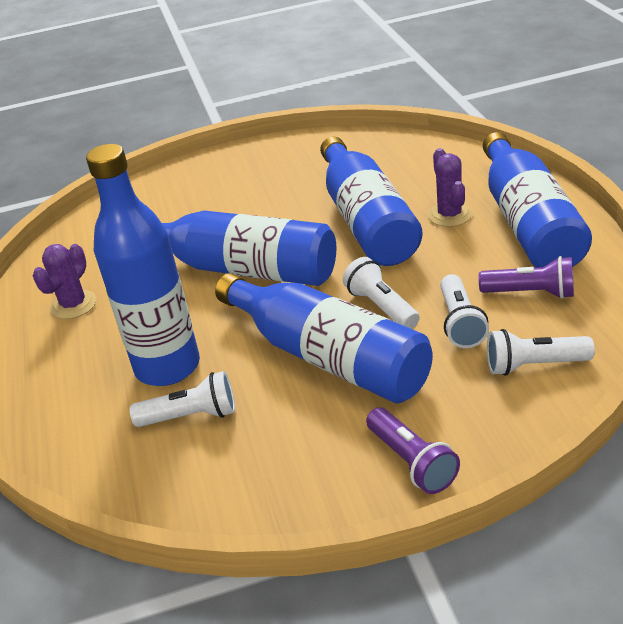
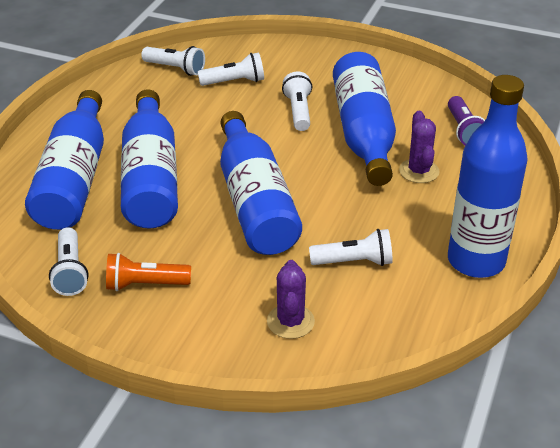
orange flashlight: 0 -> 1
purple flashlight: 2 -> 1
white flashlight: 4 -> 5

